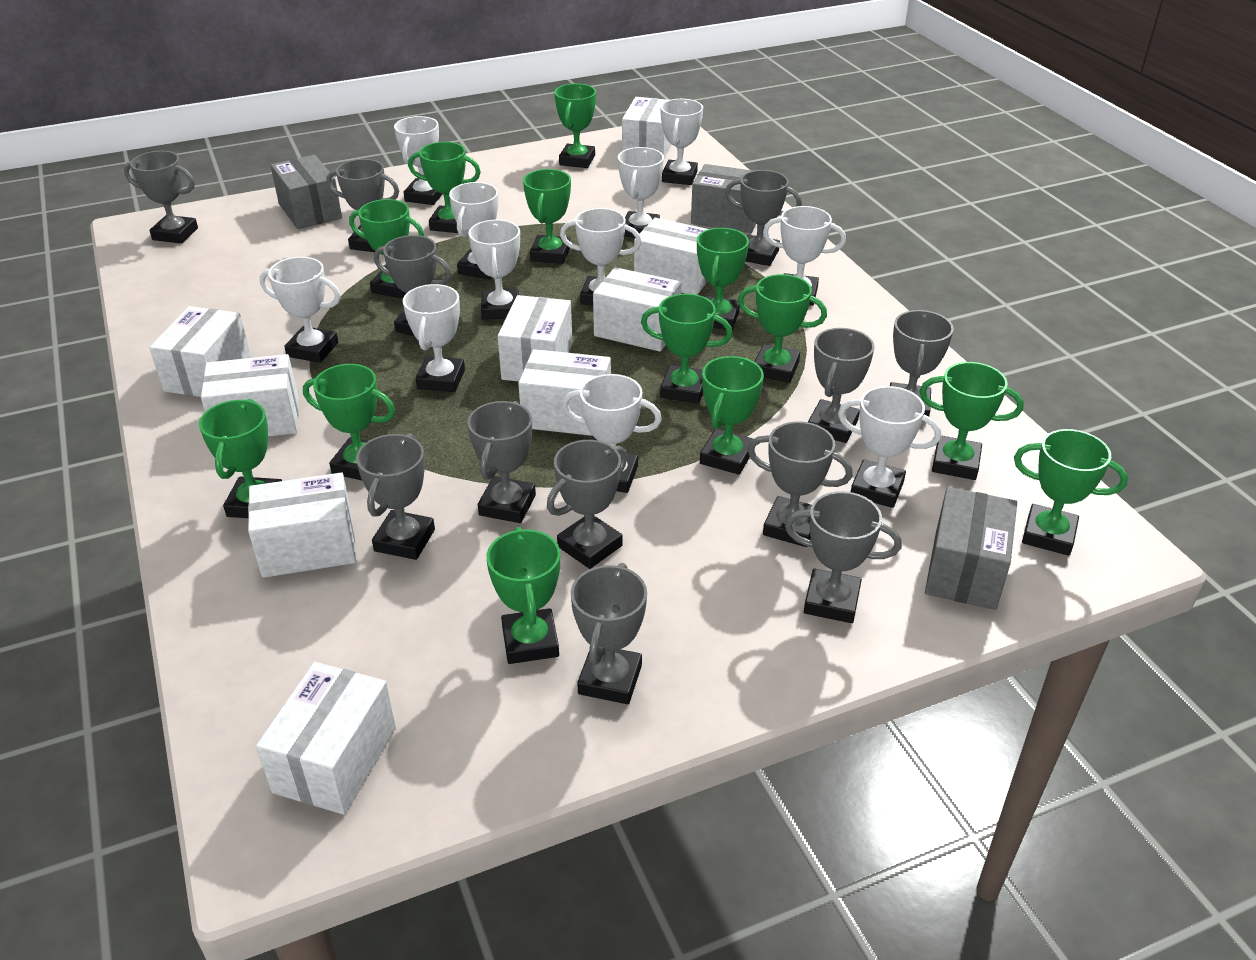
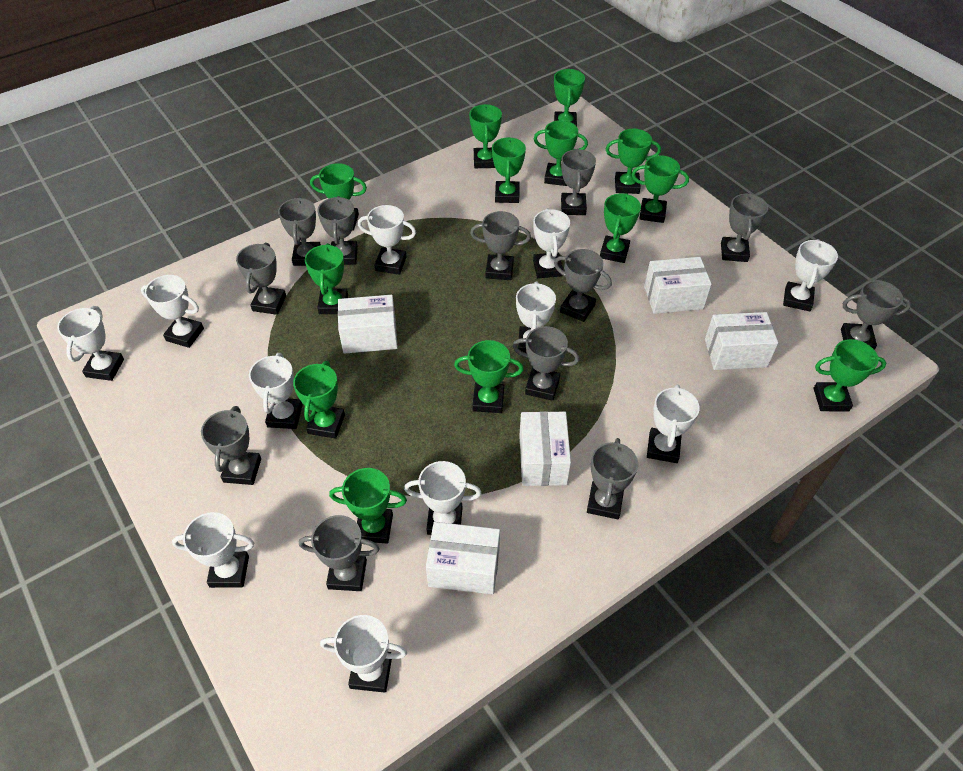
grey box: 3 -> 0
white box: 9 -> 5

